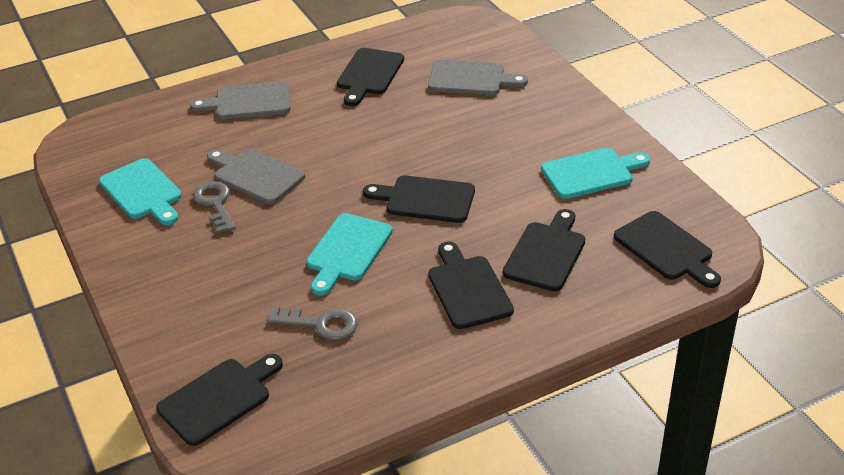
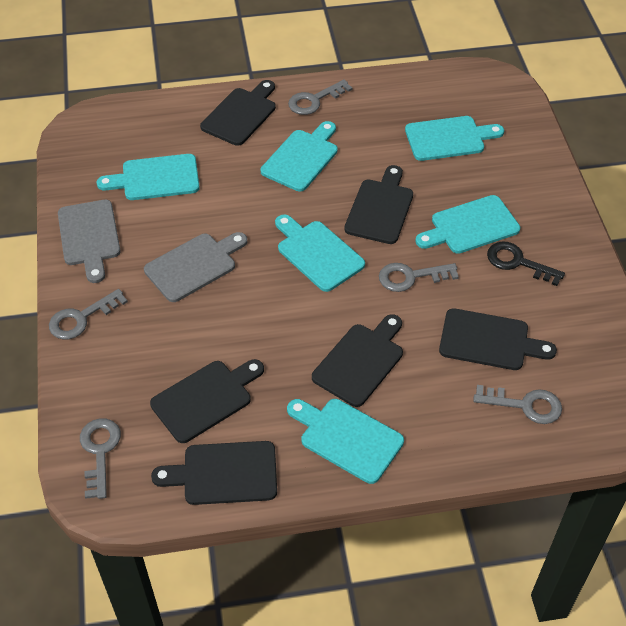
black key: 0 -> 1
grey cutting board: 3 -> 2
grey key: 2 -> 5
turquoise cutting board: 3 -> 6

